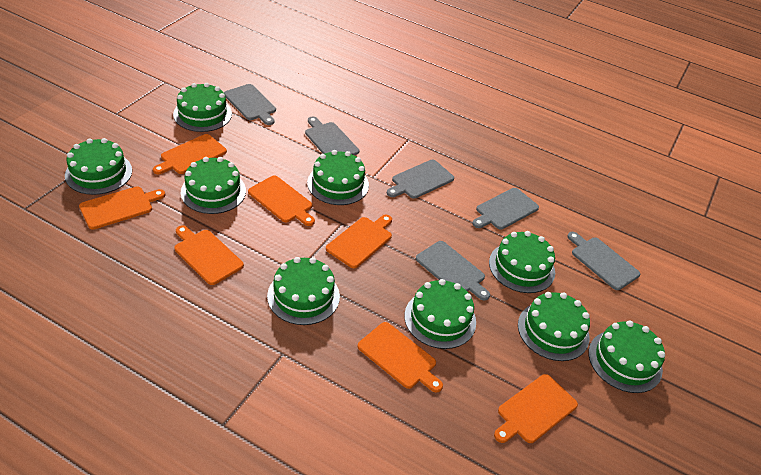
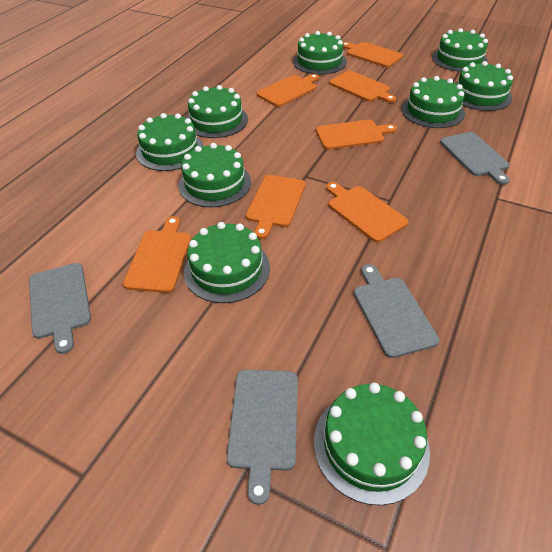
grey cutting board: 6 -> 4

